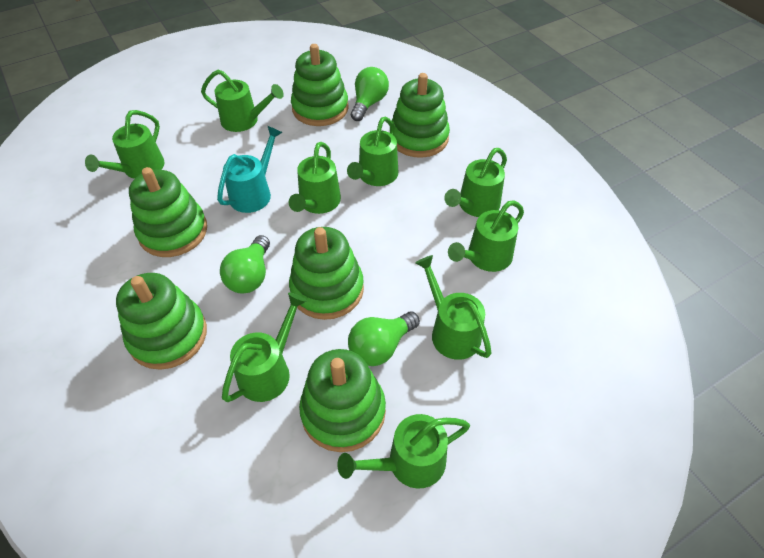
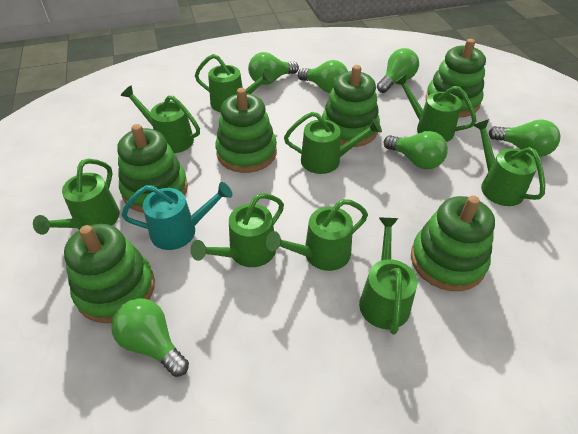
green light bulb: 3 -> 6

